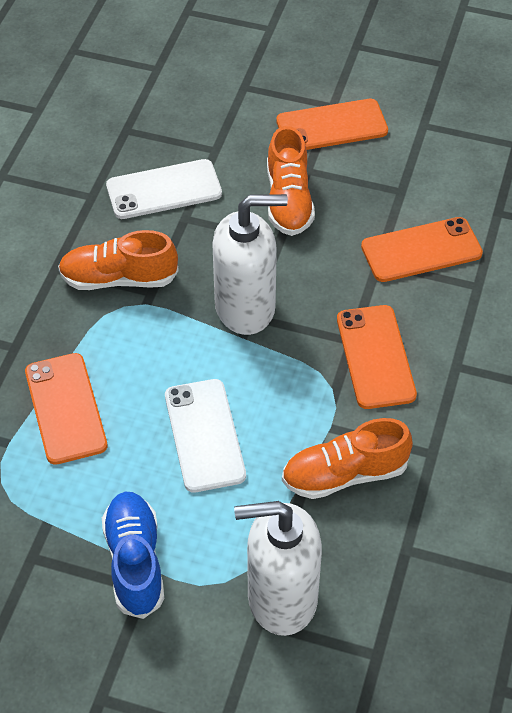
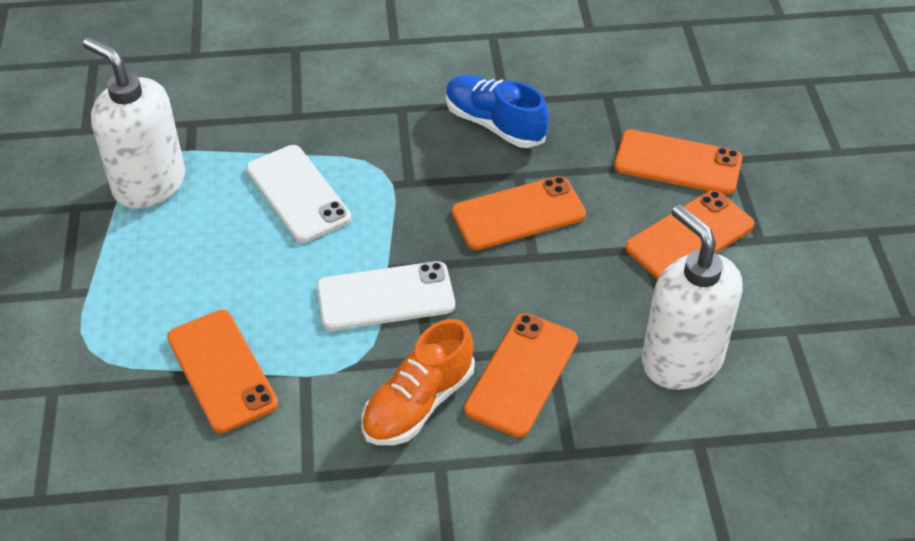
orange phone: 4 -> 5
orange shoe: 3 -> 1

